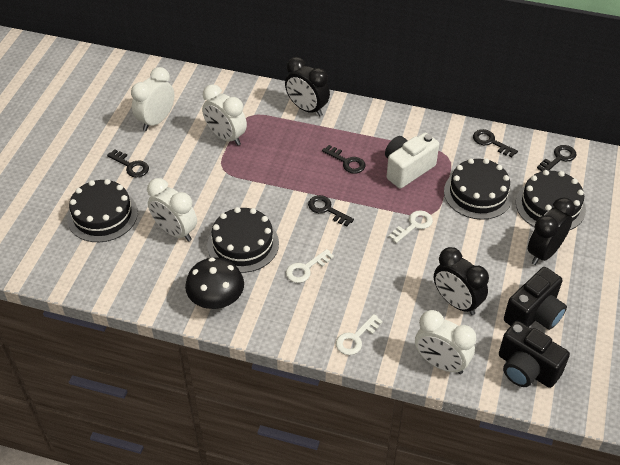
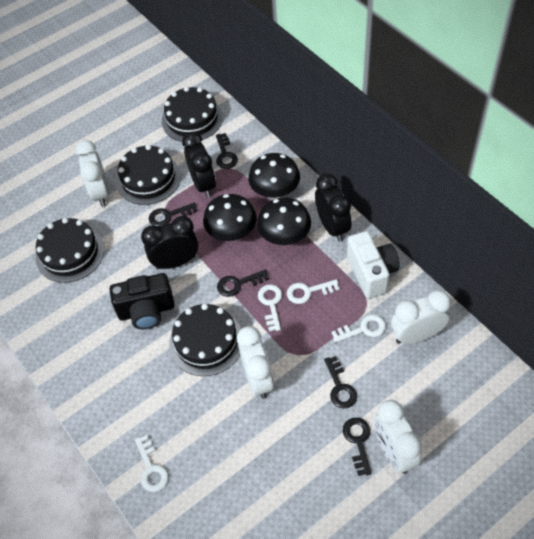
black camera: 2 -> 1
black mushroom: 1 -> 3
white key: 3 -> 4

